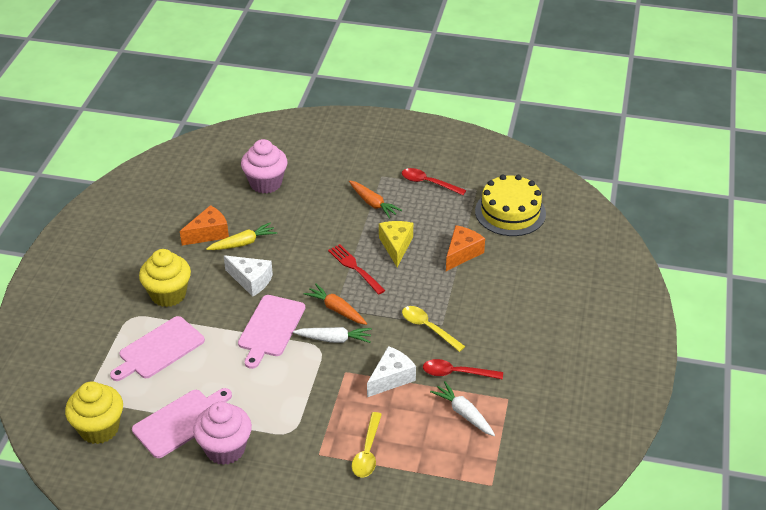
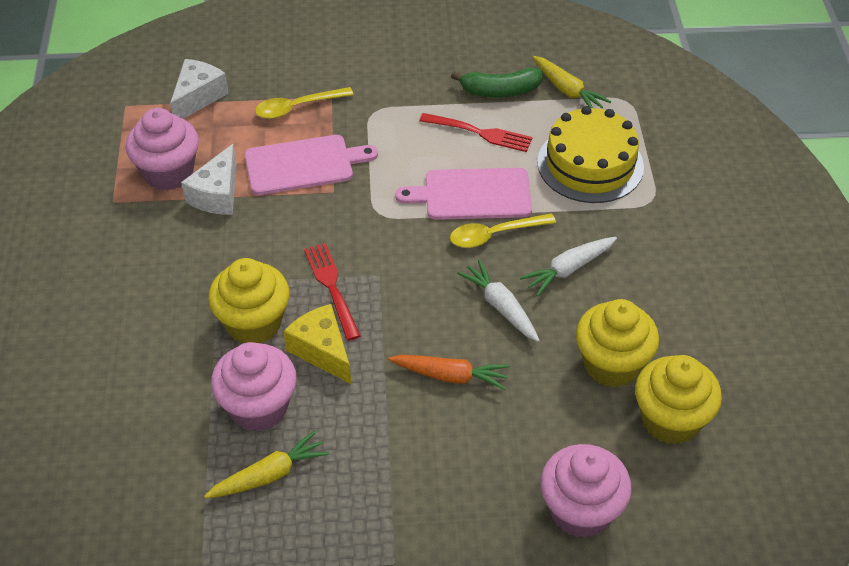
green banana: 0 -> 1
orange carrot: 2 -> 1
orange cheese: 2 -> 0
pink cupcake: 2 -> 3
pink cutting board: 3 -> 2
red fork: 1 -> 2
red spoon: 2 -> 0
yellow carrot: 1 -> 2
yellow cupcake: 2 -> 3

